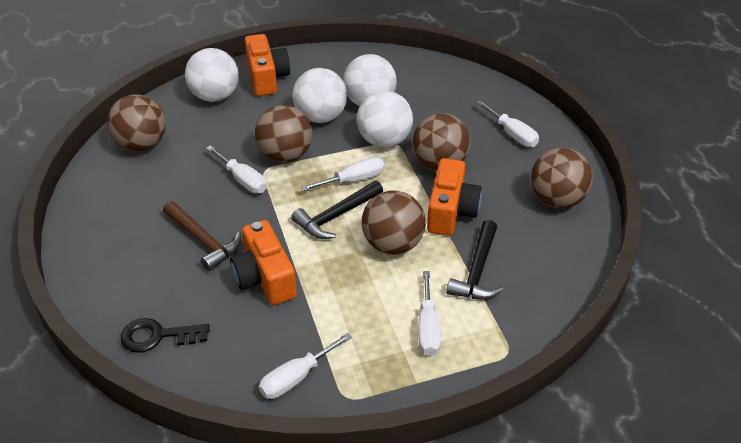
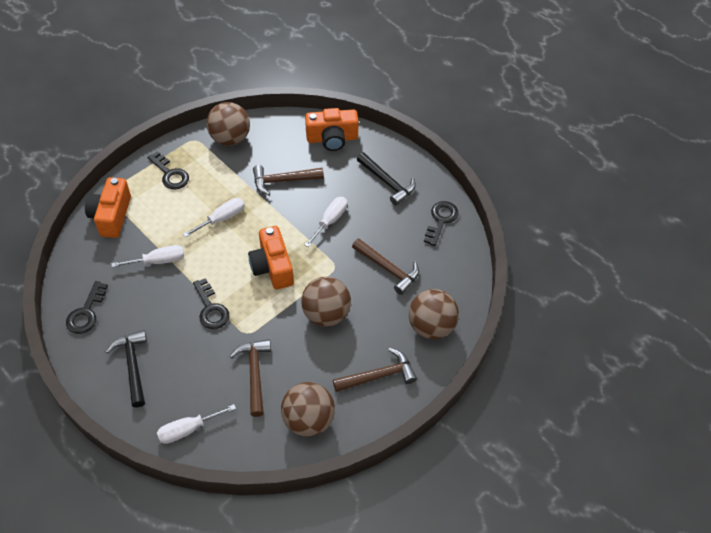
black key: 1 -> 4
brown ball: 5 -> 4
brown hammer: 1 -> 4
white ball: 4 -> 0
white screwdriver: 5 -> 4

